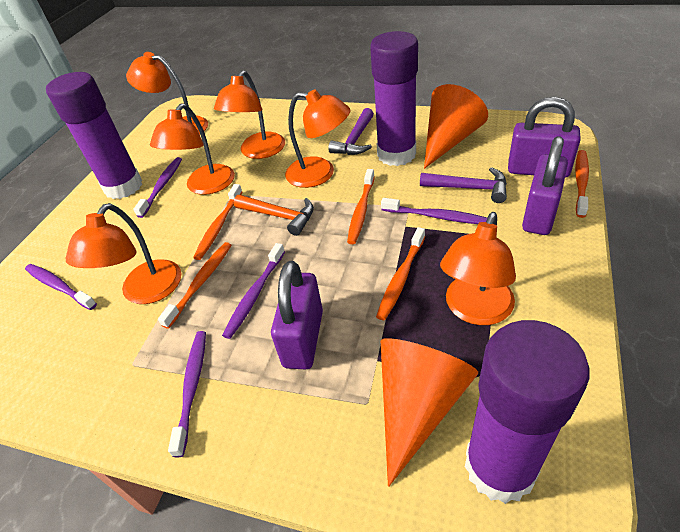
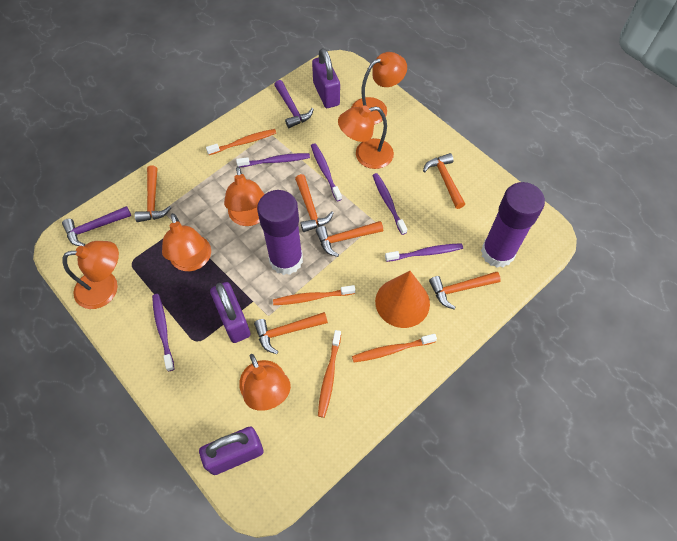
orange cone: 2 -> 1
orange hammer: 1 -> 6
orange toothbrush: 5 -> 4
purple glue stick: 3 -> 2

